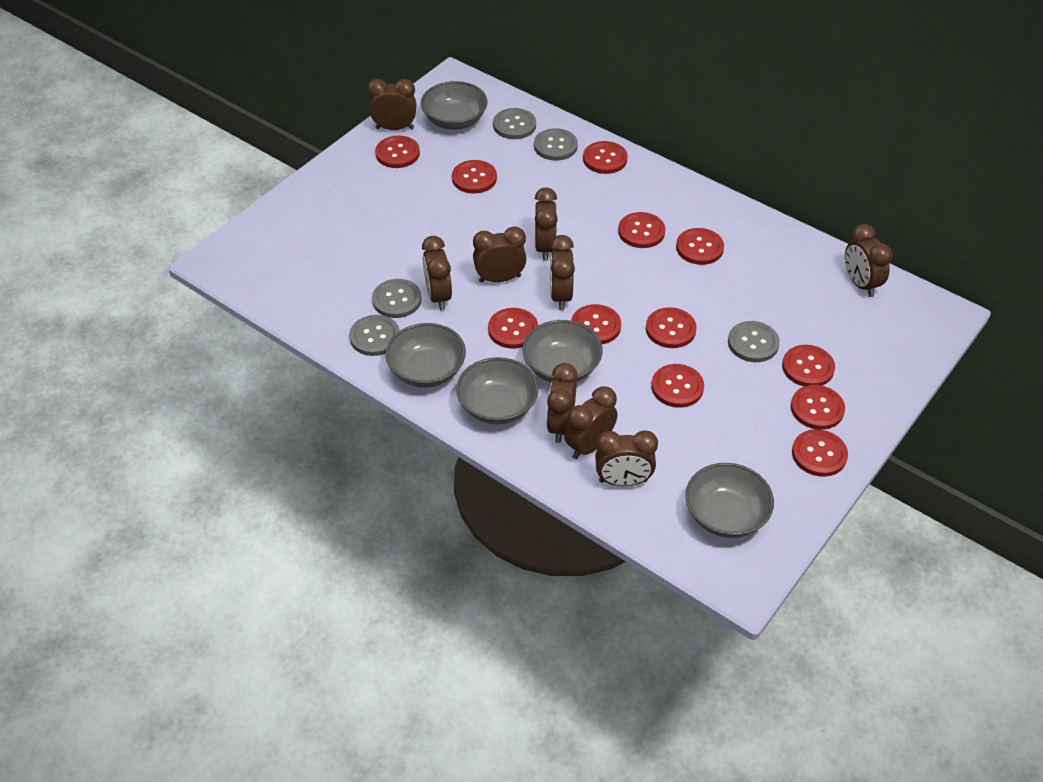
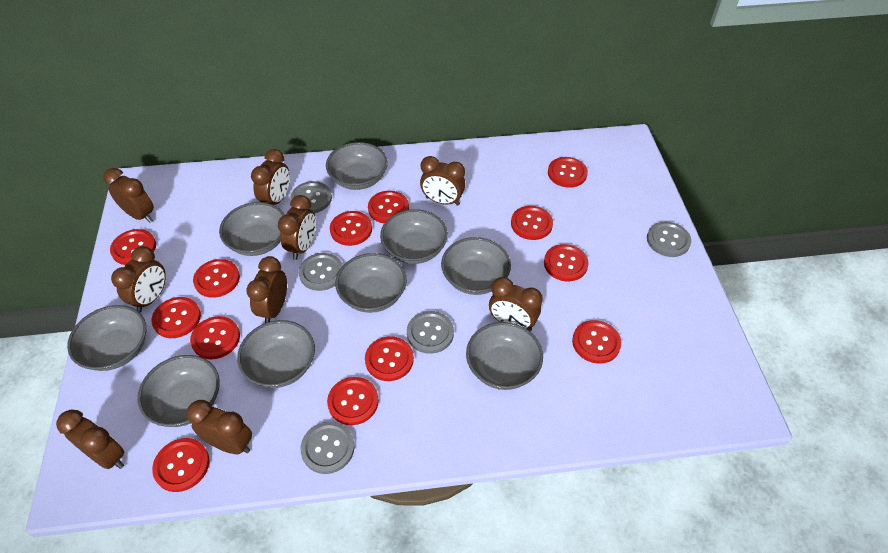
grey bowl: 5 -> 9
red button: 12 -> 13

